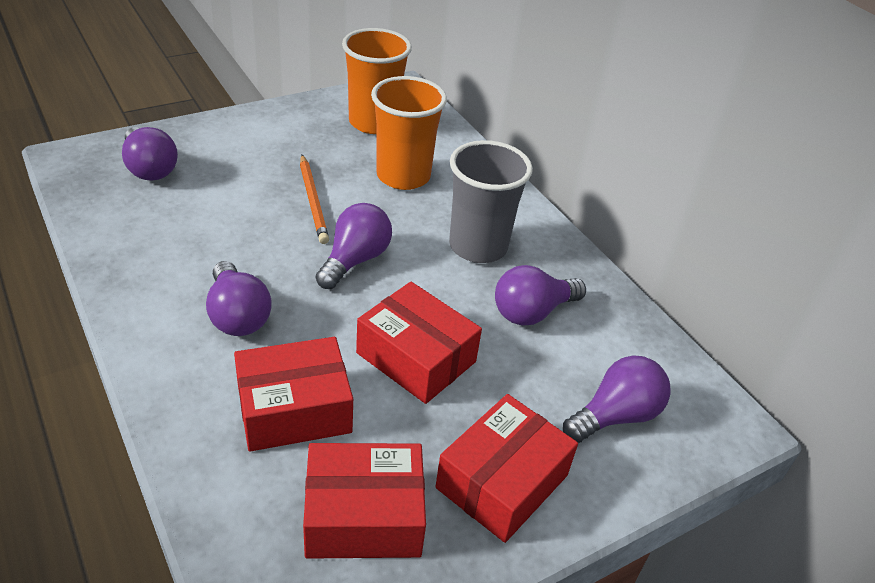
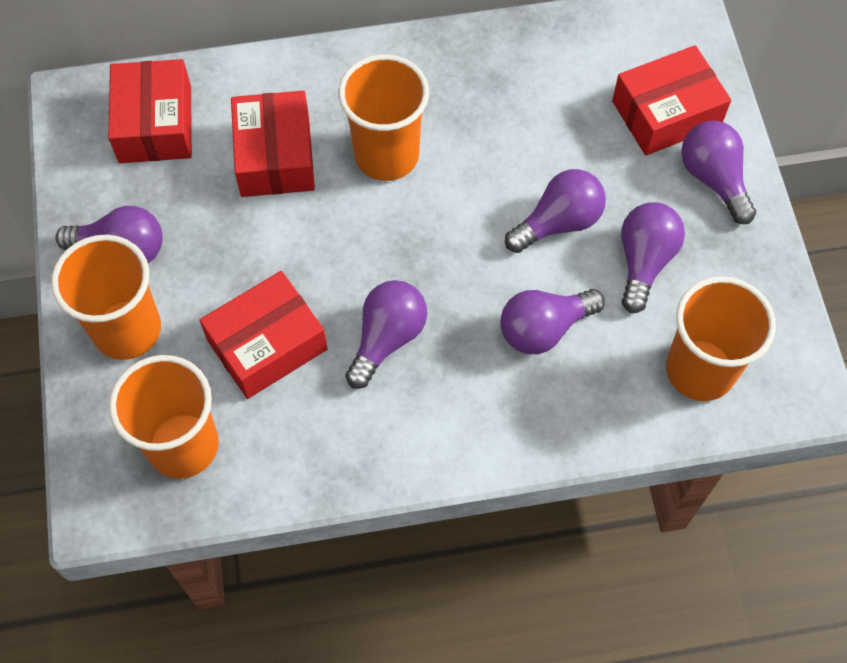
grey cup: 1 -> 0
orange cup: 2 -> 4
orange pencil: 1 -> 0
purple light bulb: 5 -> 6

